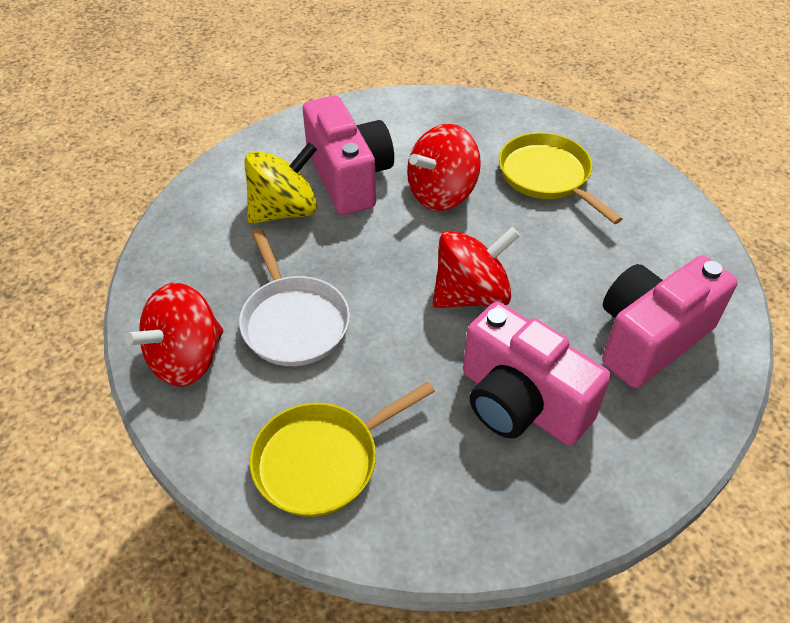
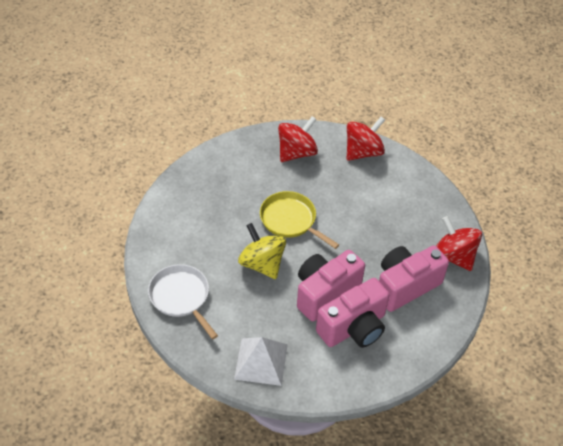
white pyramid: 0 -> 1
yellow pan: 2 -> 1

